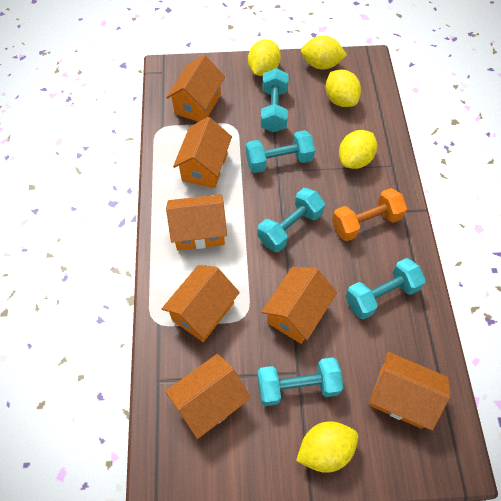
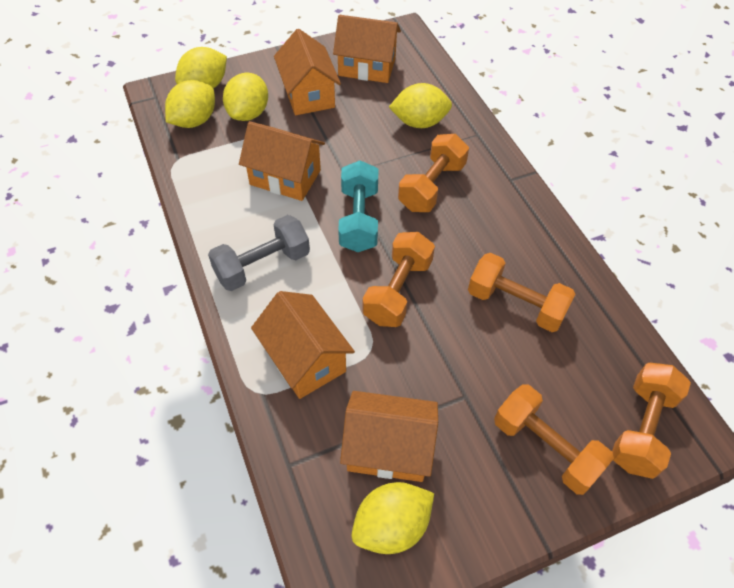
grey dumbbell: 0 -> 1
orange dumbbell: 1 -> 5
orange house: 7 -> 5
turquoise dumbbell: 5 -> 1

